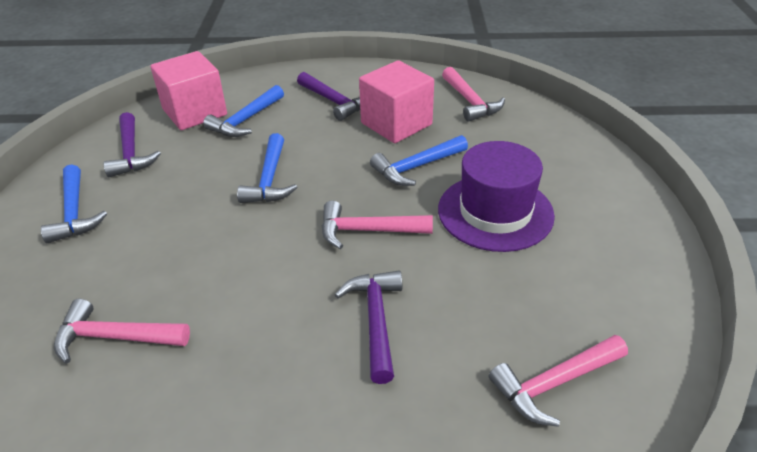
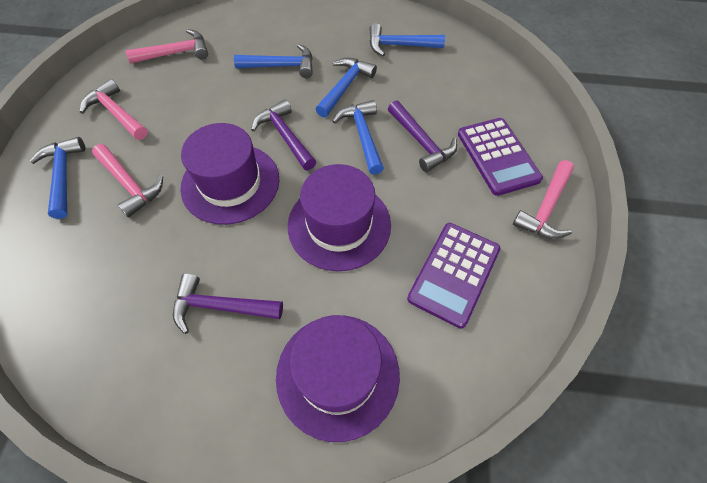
blue hammer: 4 -> 5
pink cube: 2 -> 0
purple calculator: 0 -> 2
purple hat: 1 -> 3

